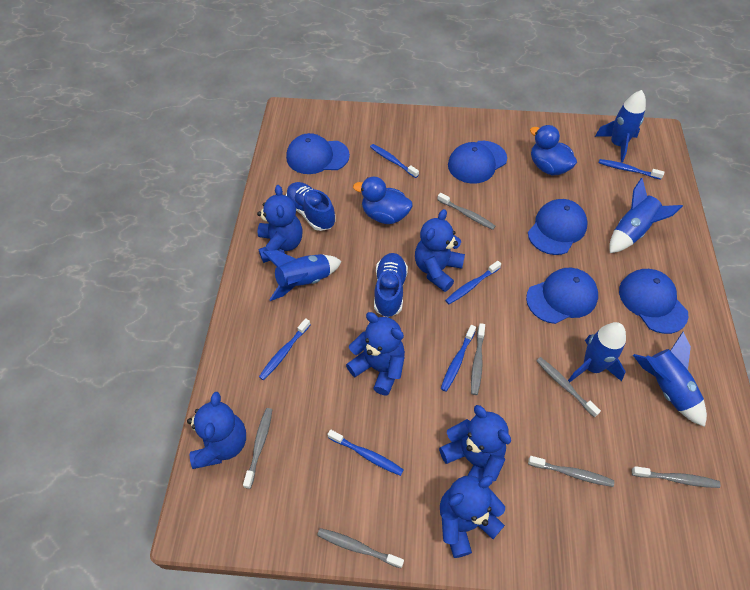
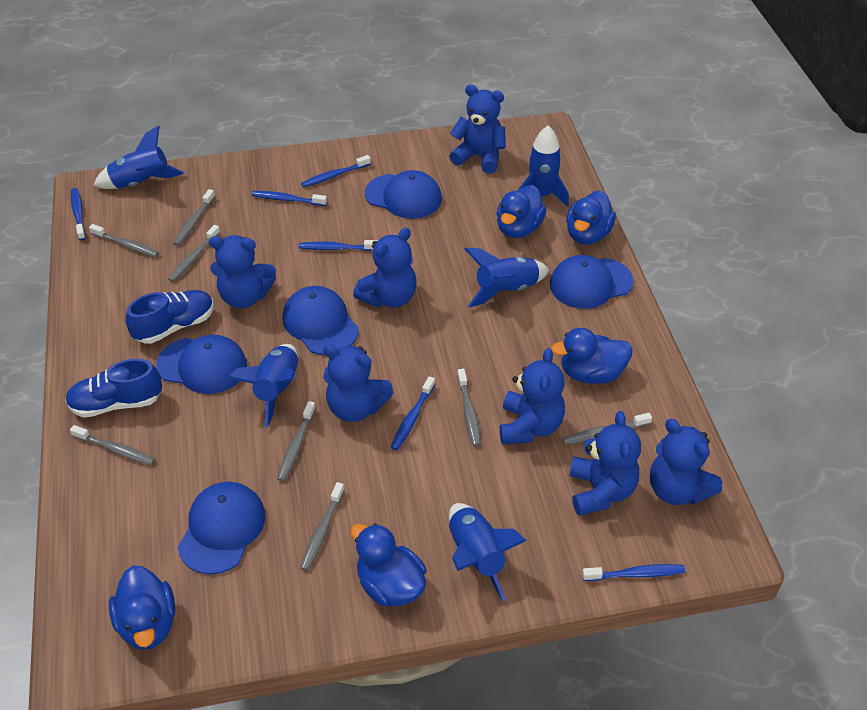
blue duck: 2 -> 5
blue teddy bear: 6 -> 7
grey toothbrush: 7 -> 8

